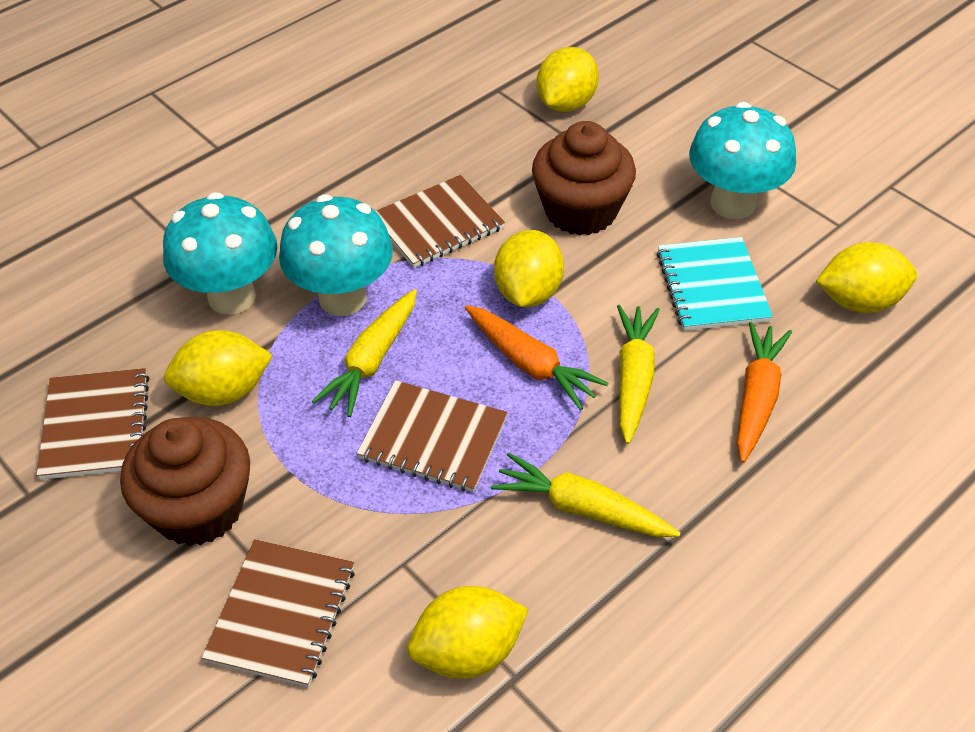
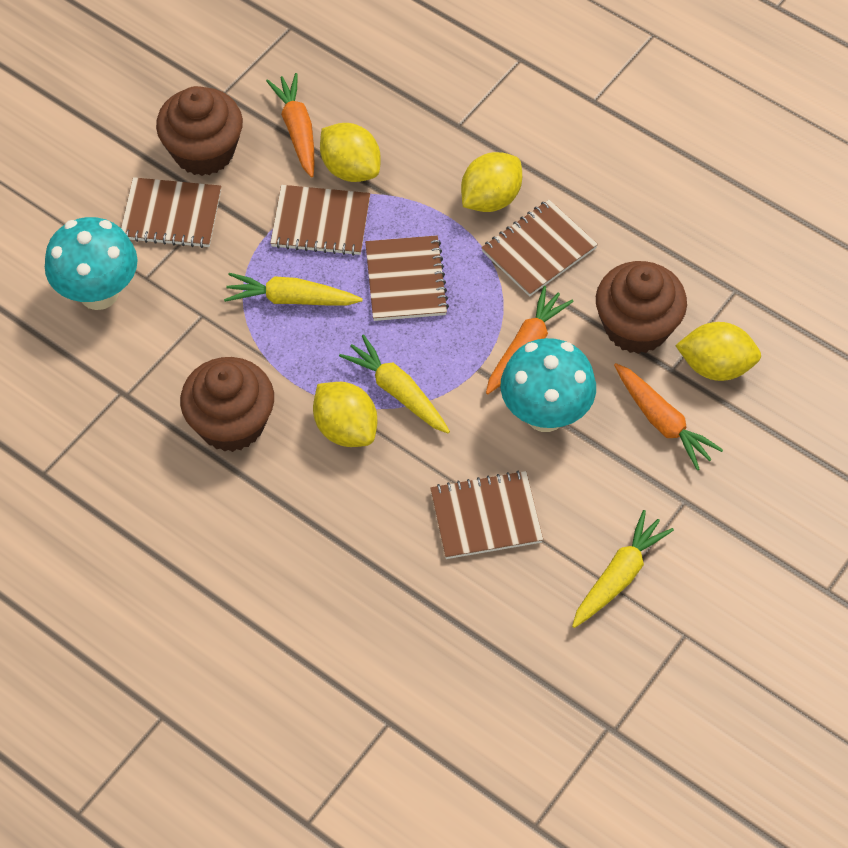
brown cupcake: 2 -> 3
brown notebook: 4 -> 5
orange carrot: 2 -> 3
turquoise mushroom: 3 -> 2
turquoise notebook: 1 -> 0
yellow lemon: 5 -> 4

